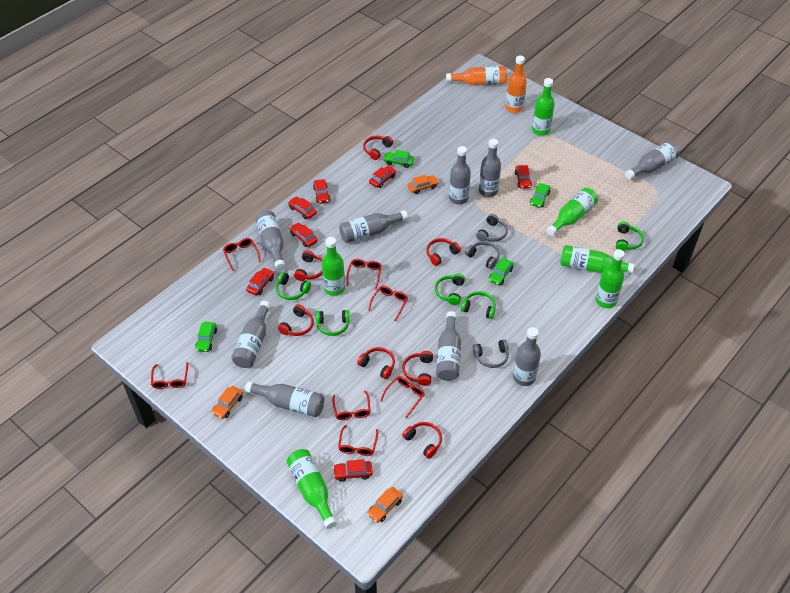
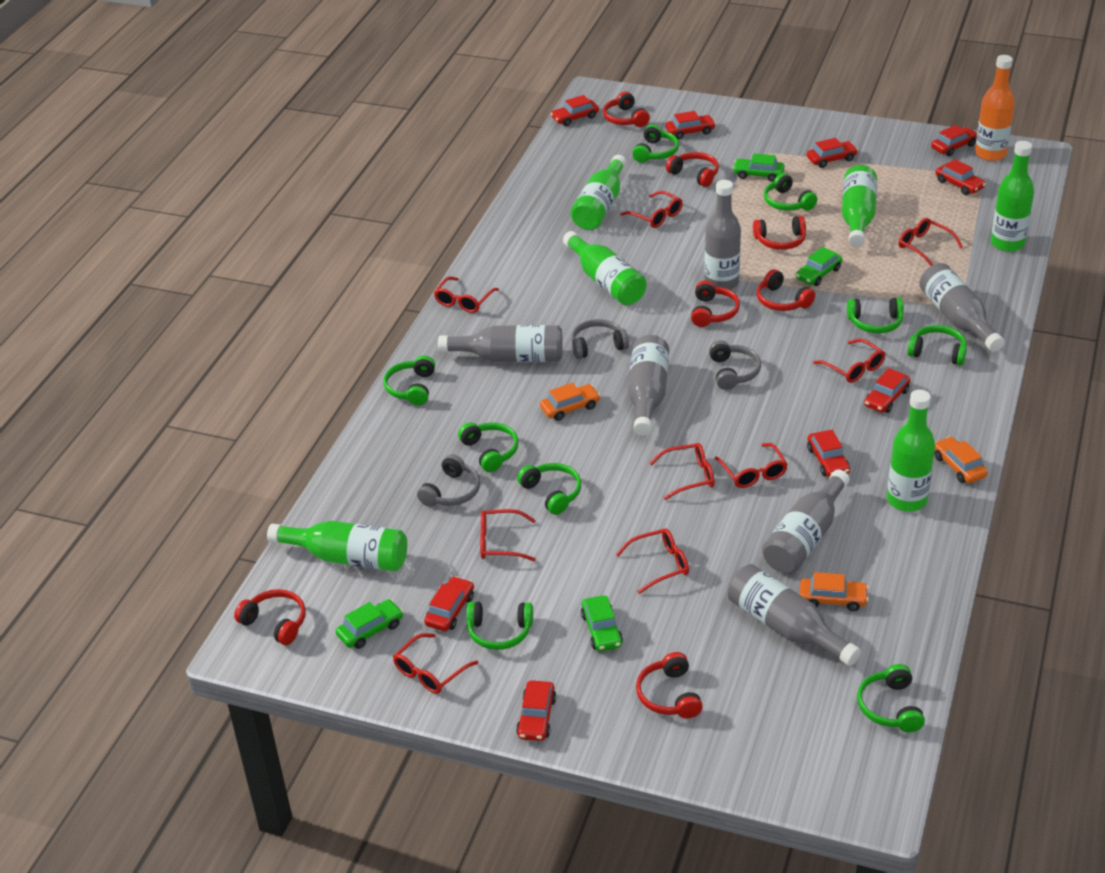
green headphones: 5 -> 9
grey bottle: 9 -> 6
orange bottle: 2 -> 1
red car: 7 -> 9
red glasses: 7 -> 9

